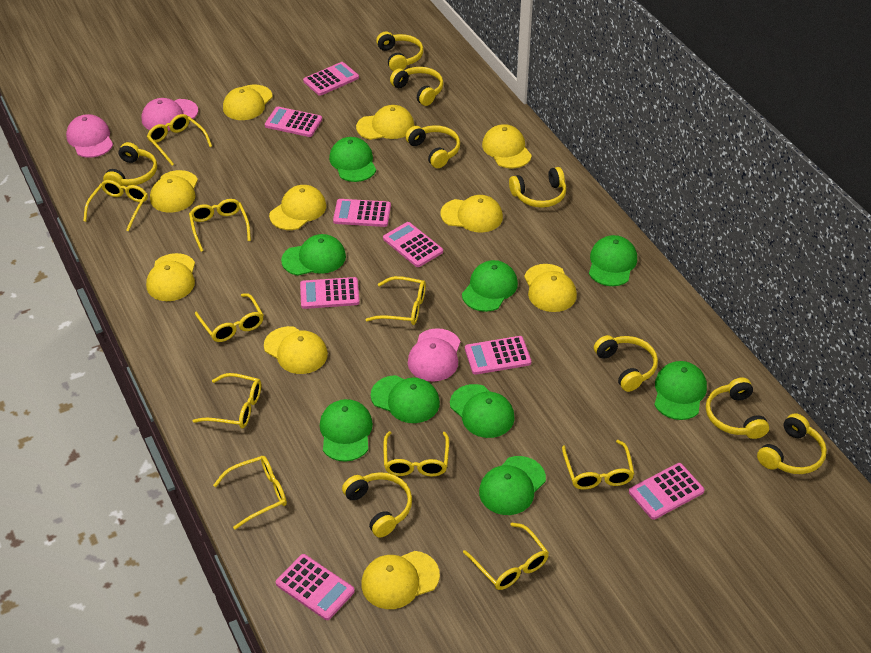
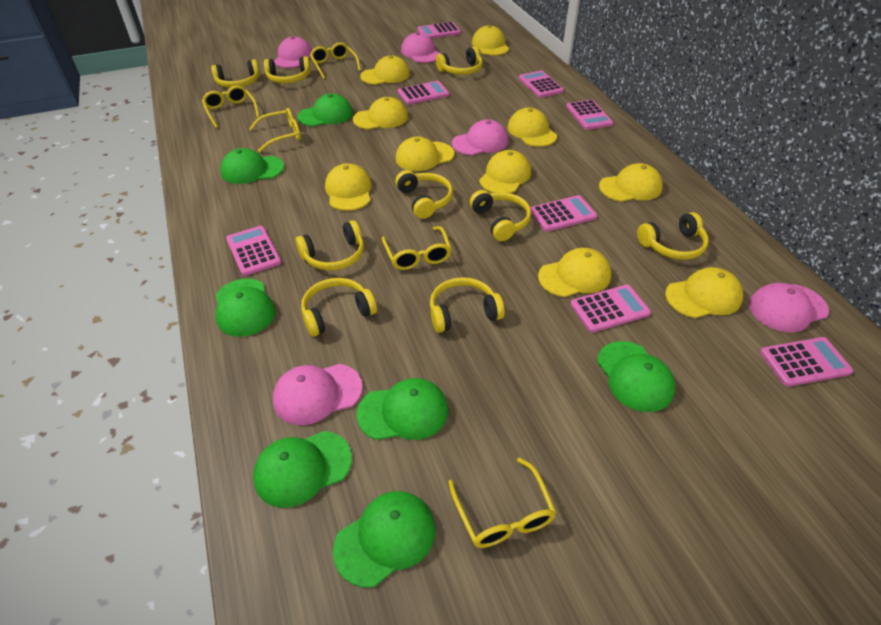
green cap: 9 -> 7
pink cap: 3 -> 5
yellow glasses: 10 -> 5

